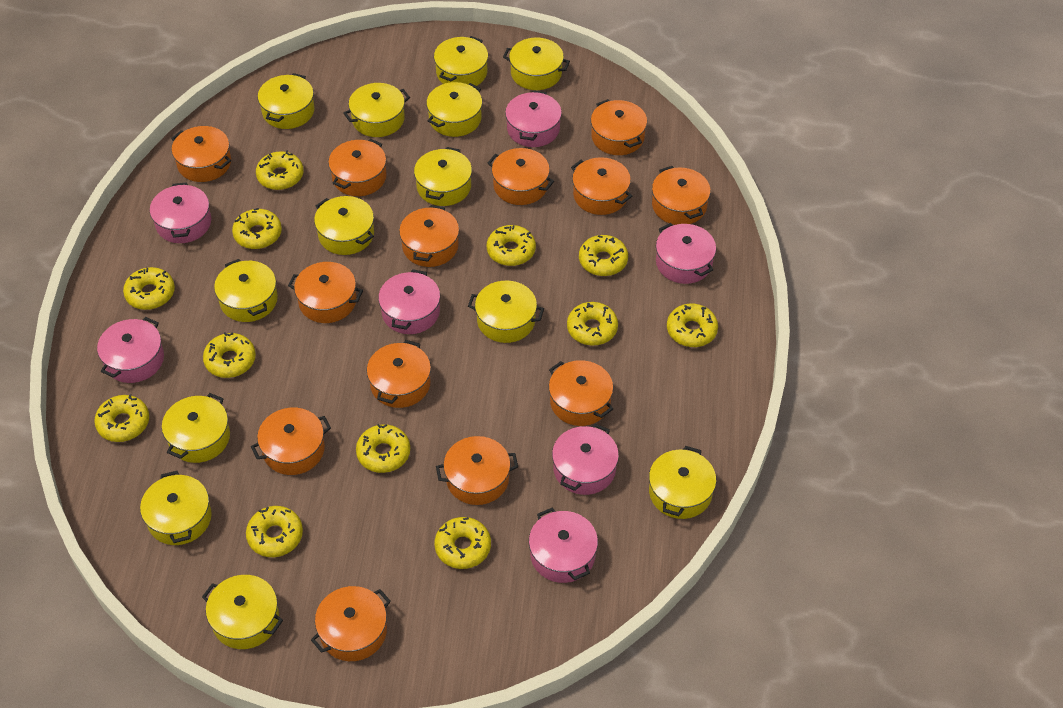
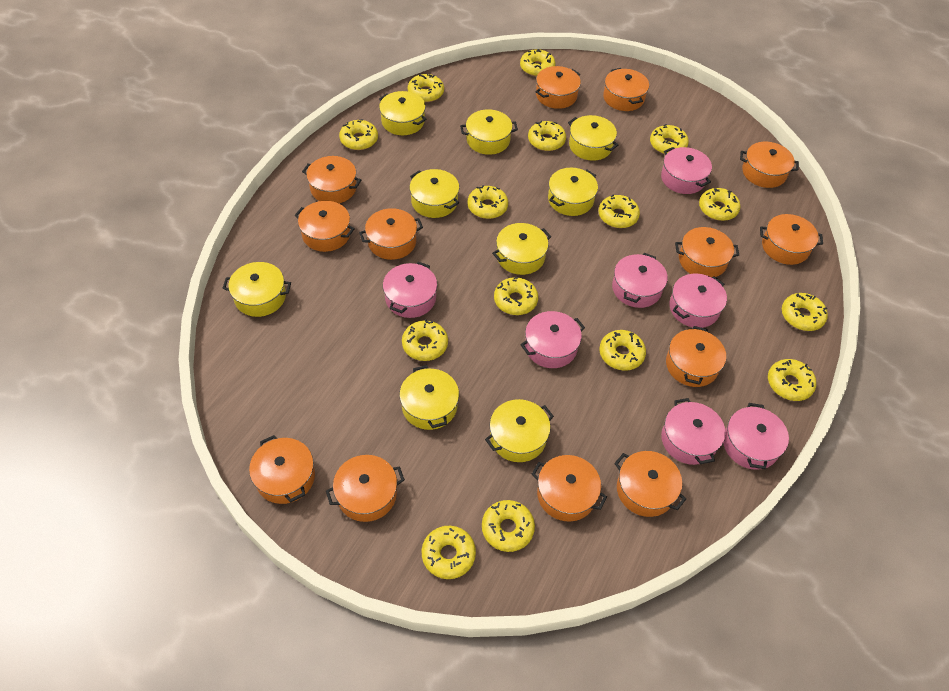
yellow donut: 12 -> 15
yellow pot: 13 -> 9

